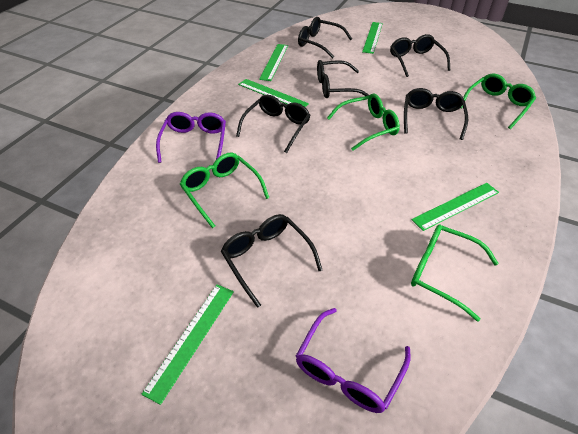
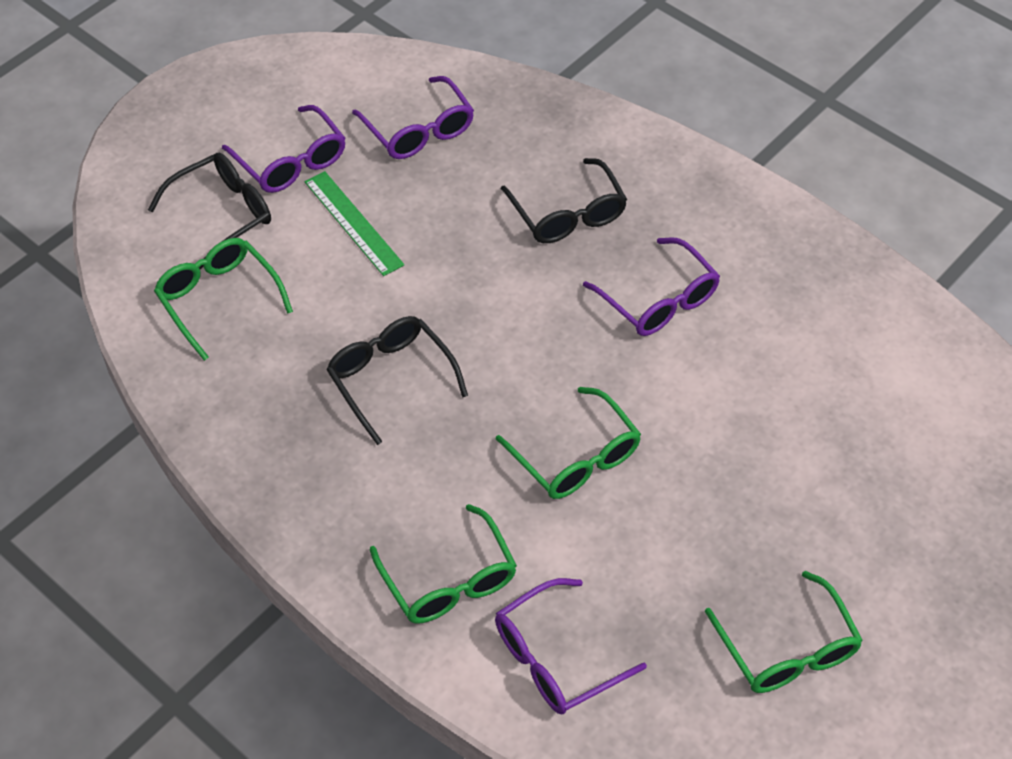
black glasses: 6 -> 3
green ruler: 5 -> 1
purple glasses: 2 -> 4

